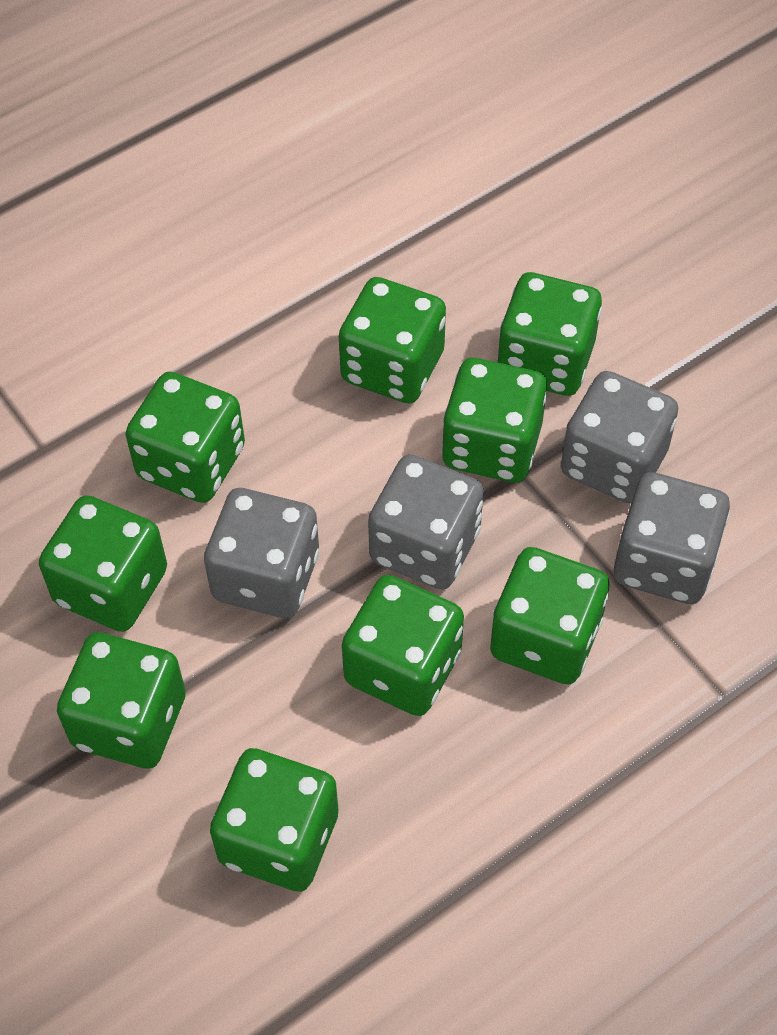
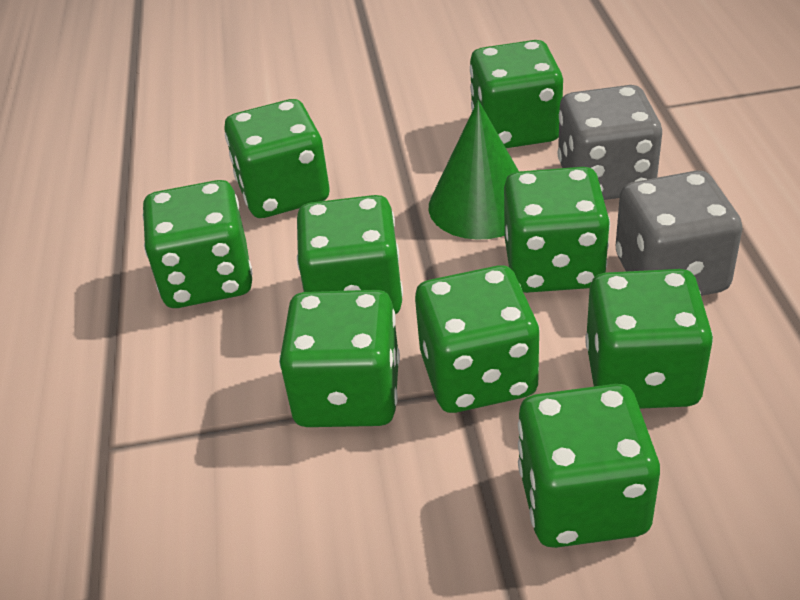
green cone: 0 -> 1
grey dice: 4 -> 2

